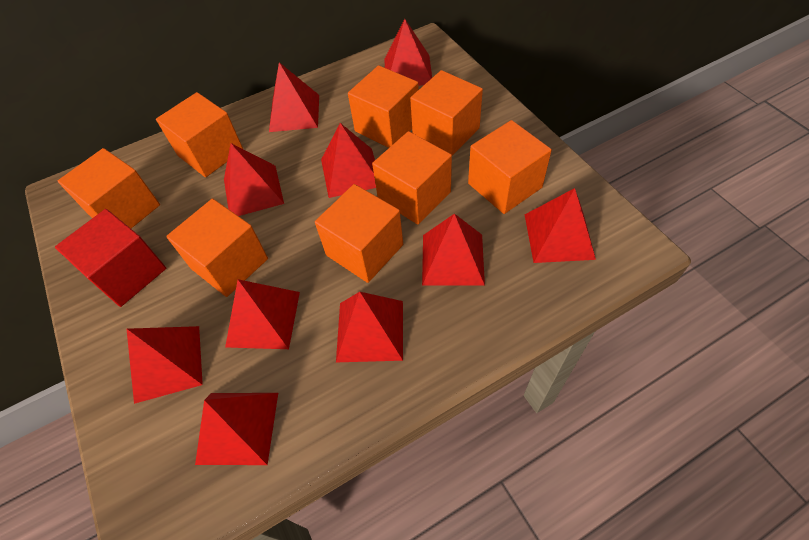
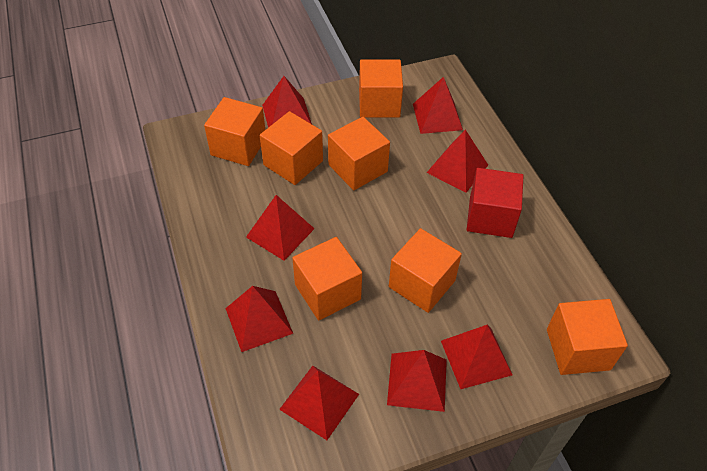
orange cube: 8 -> 7
red pyramid: 10 -> 8

